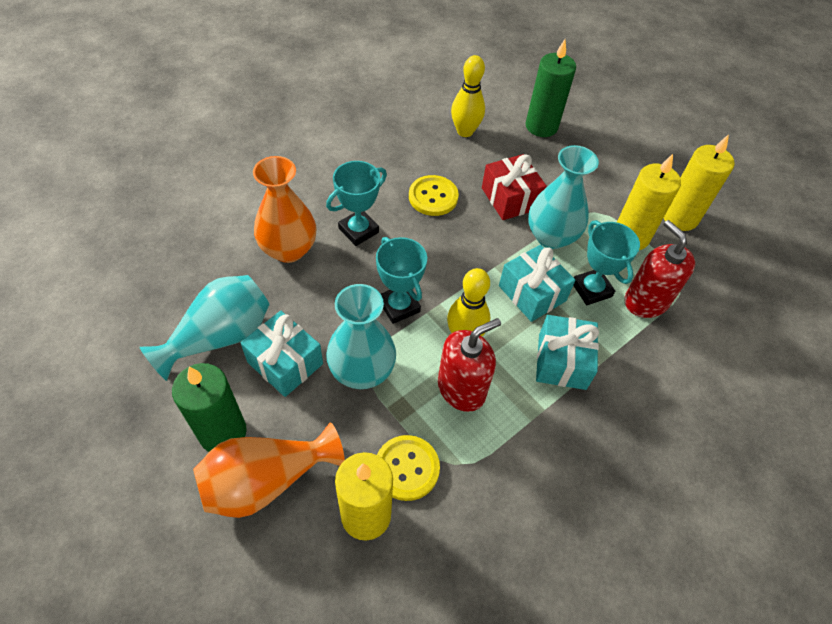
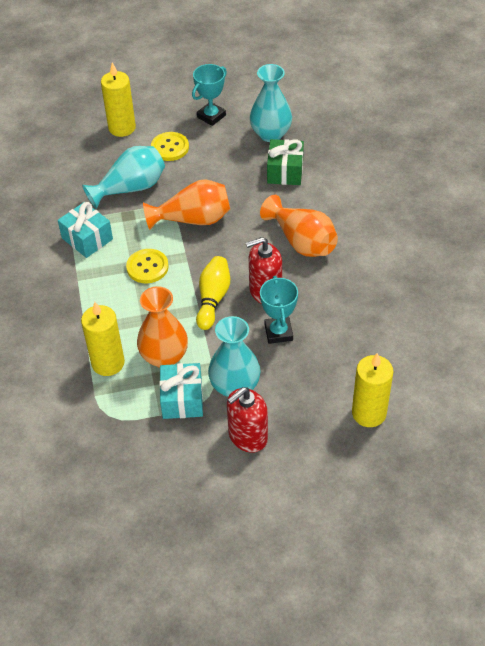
green candle: 2 -> 0
green gift: 0 -> 1
orange vase: 2 -> 3
red gift: 1 -> 0
turquoise gift: 3 -> 2
turquoise trophy: 3 -> 2
yellow bowling pin: 2 -> 1

